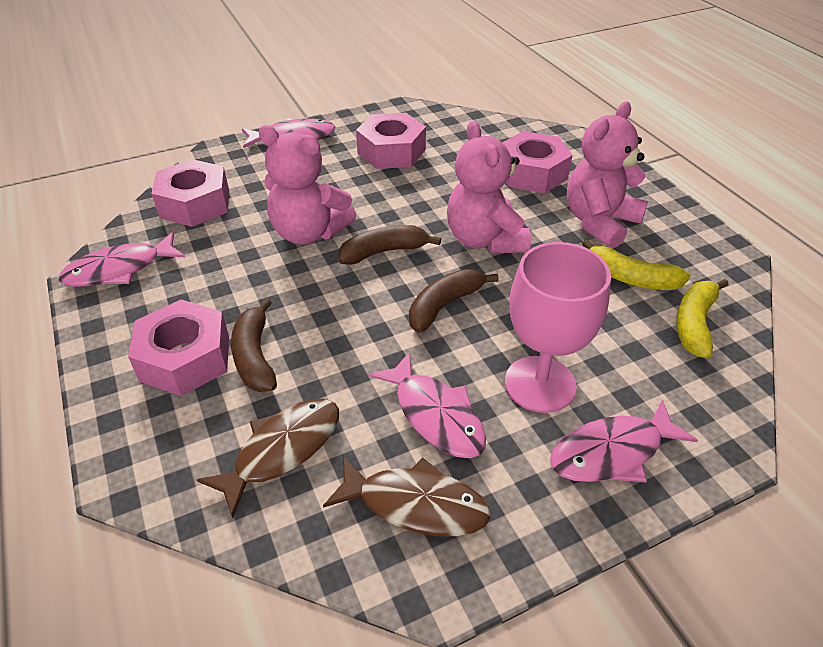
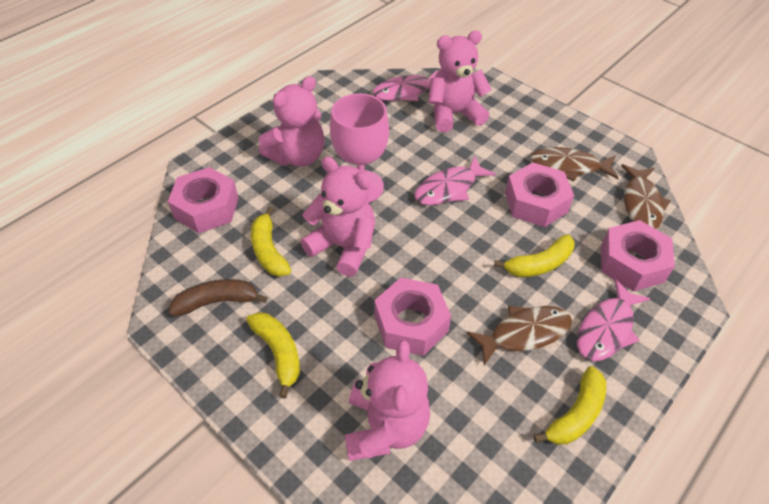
brown banana: 3 -> 1
brown fish: 2 -> 3
pink fish: 4 -> 3
pink teddy bear: 3 -> 4
yellow banana: 2 -> 4

